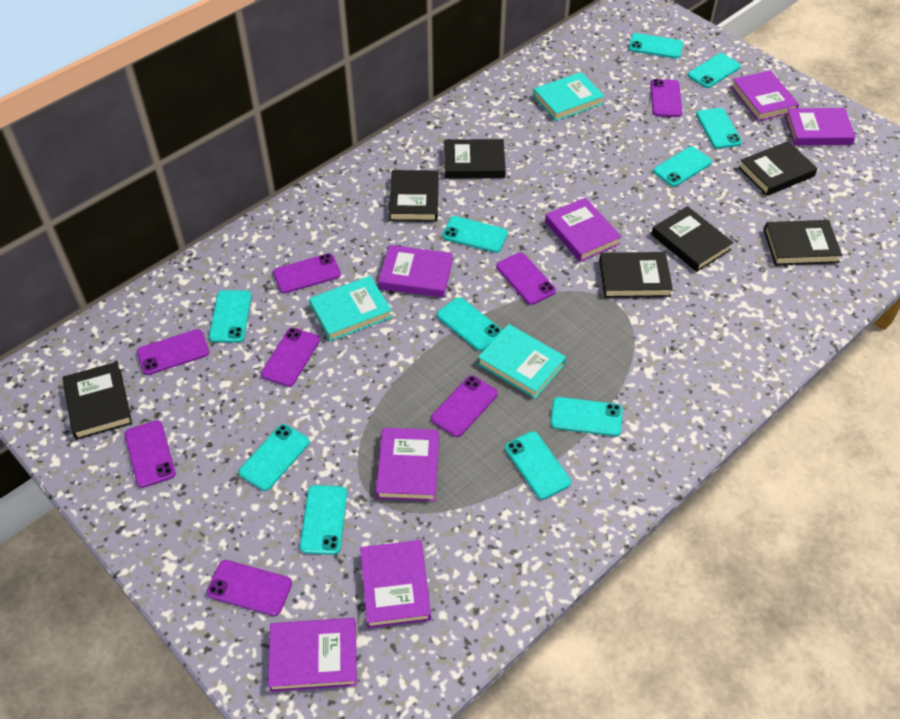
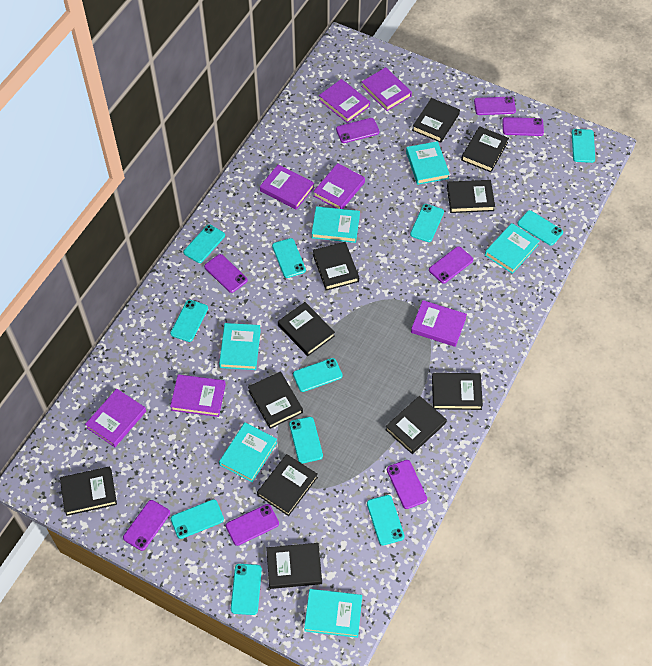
black book: 7 -> 11
turquoise book: 3 -> 6

